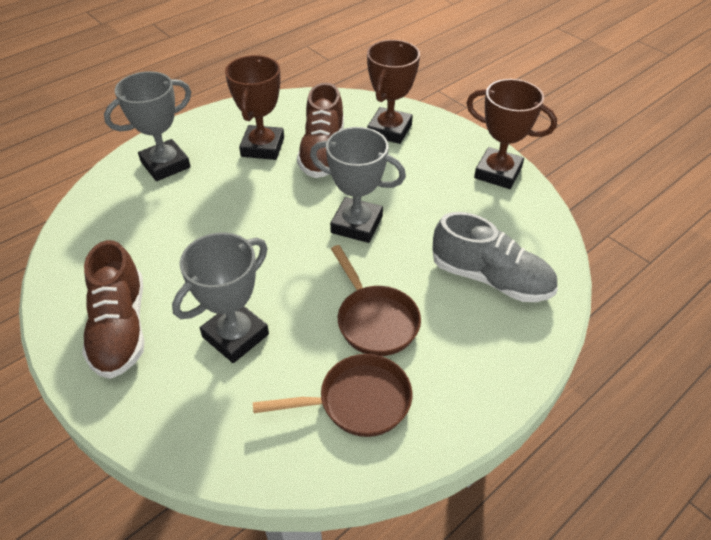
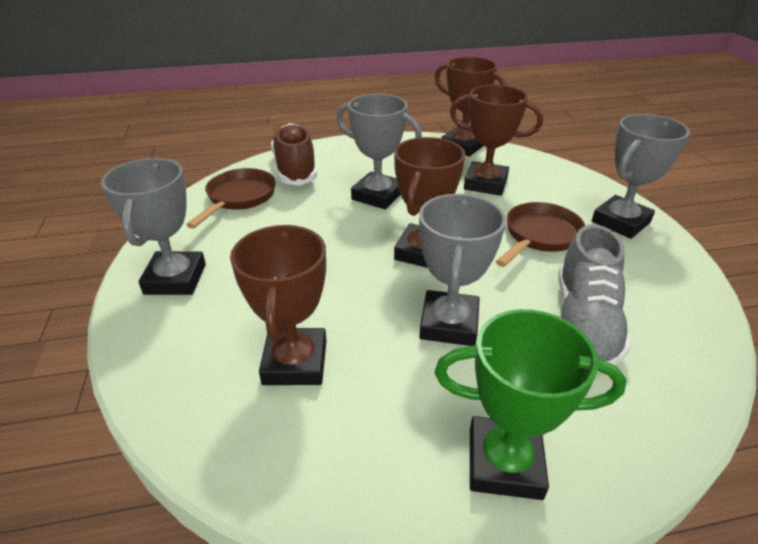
brown shoe: 2 -> 1
brown trophy: 3 -> 4
green trophy: 0 -> 1
grey trophy: 3 -> 4

